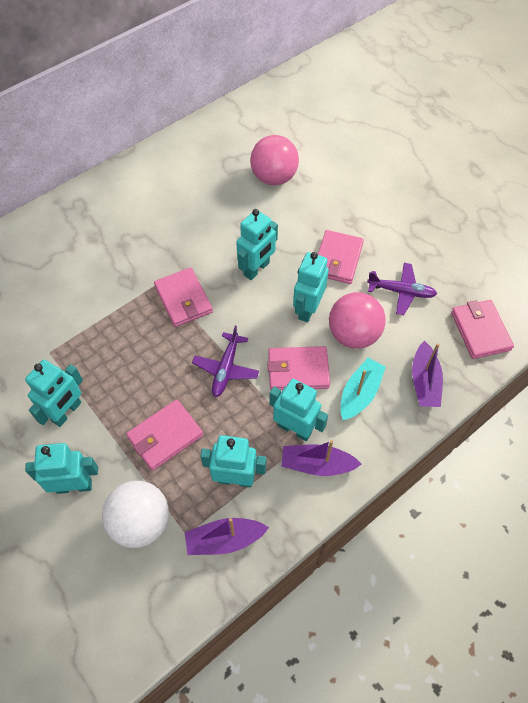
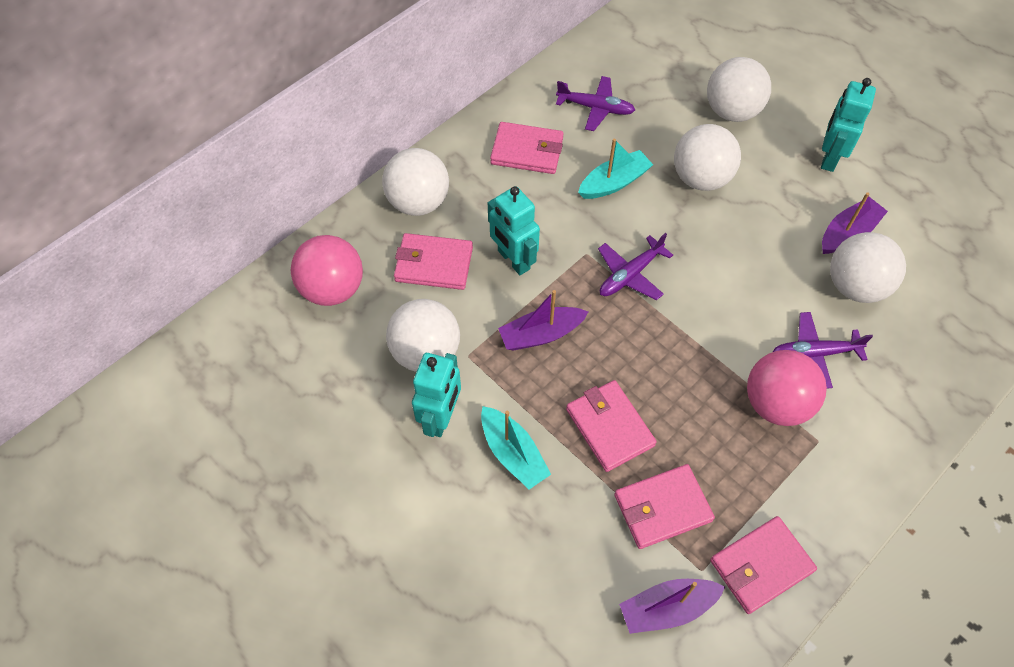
purple plane: 2 -> 3
turquoise boat: 1 -> 2
turquoise robot: 6 -> 3
white ball: 1 -> 5

